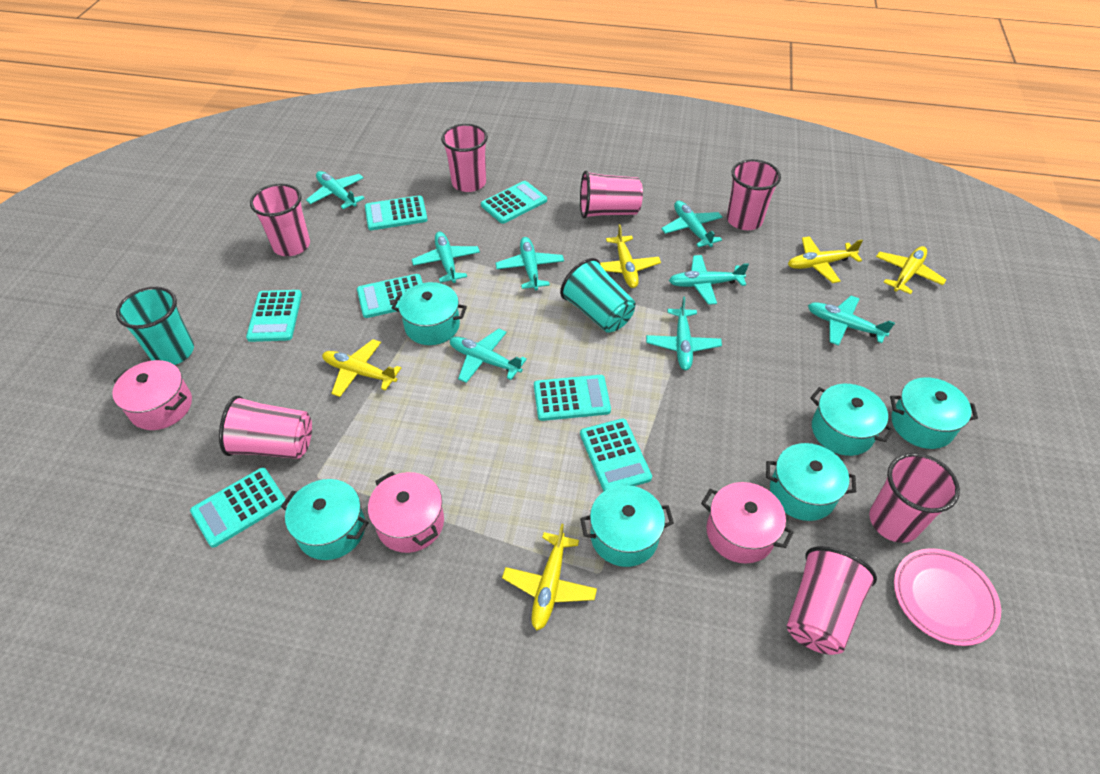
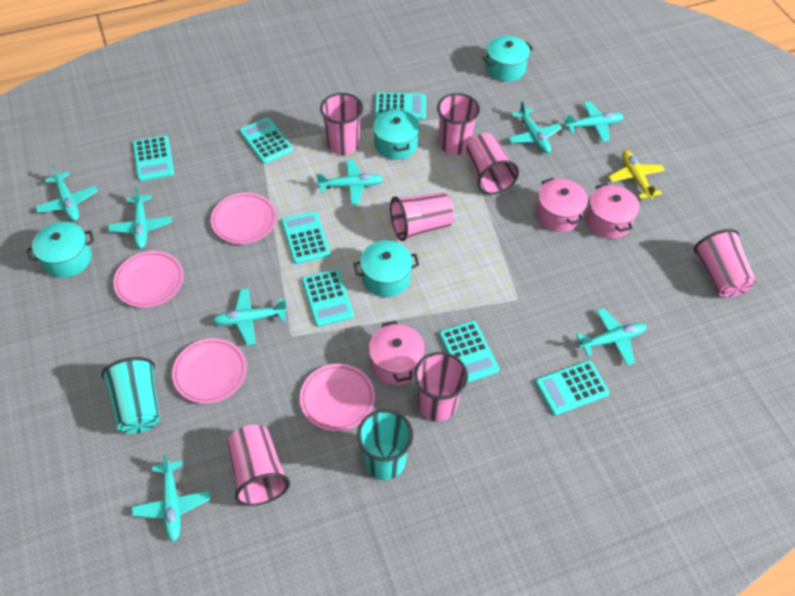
pink plate: 1 -> 4
turquoise pot: 6 -> 4
yellow plane: 5 -> 1

